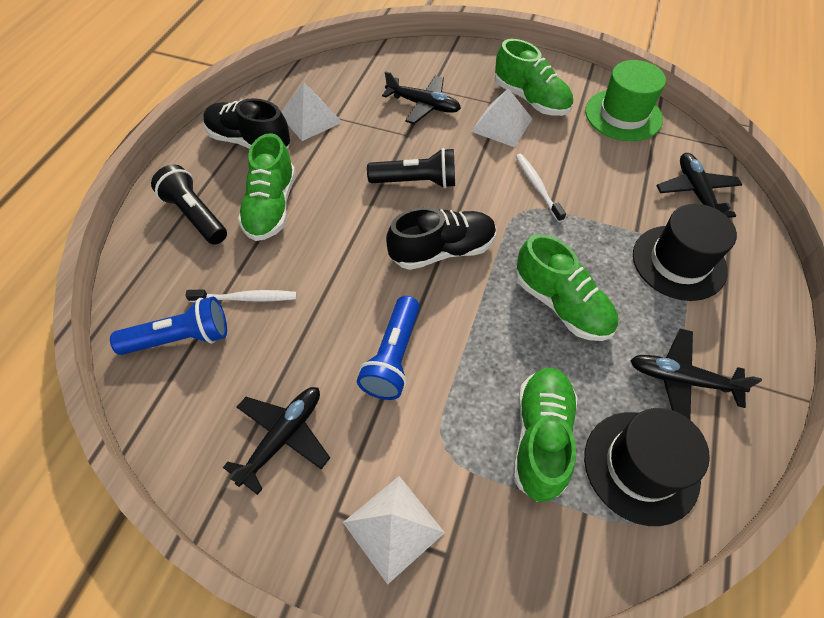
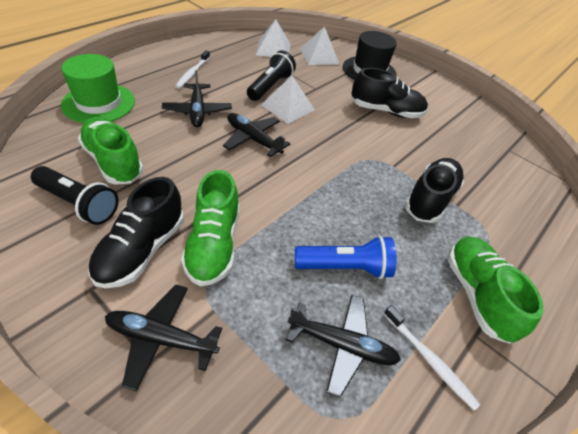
black hat: 2 -> 1
black shoe: 2 -> 3
blue flashlight: 2 -> 1
green shoe: 4 -> 3

